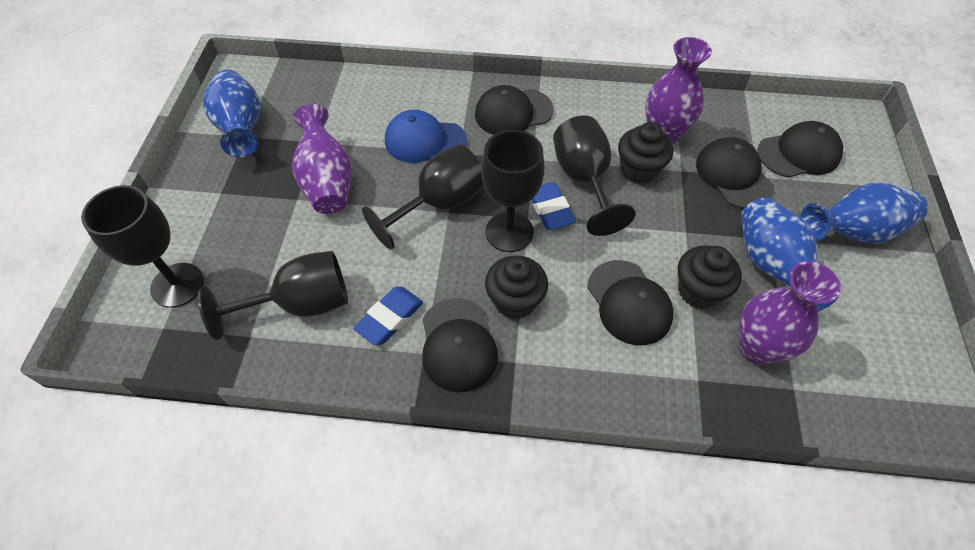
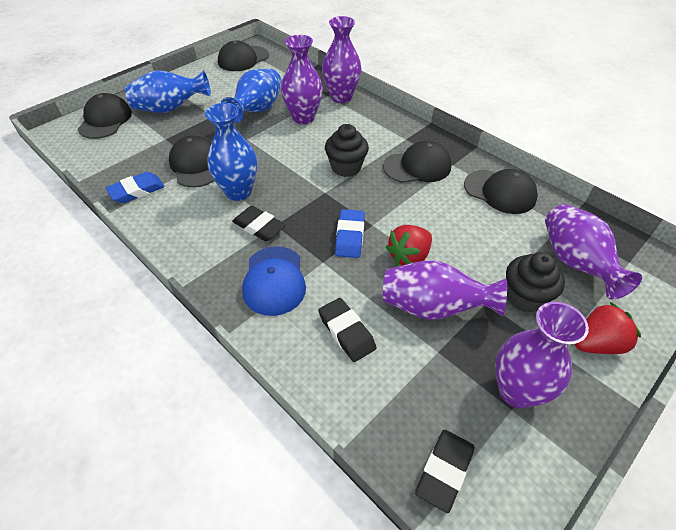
black cupcake: 3 -> 2
black eraser: 0 -> 3
black goblet: 5 -> 0
purple vase: 3 -> 5
red strawberry: 0 -> 2

